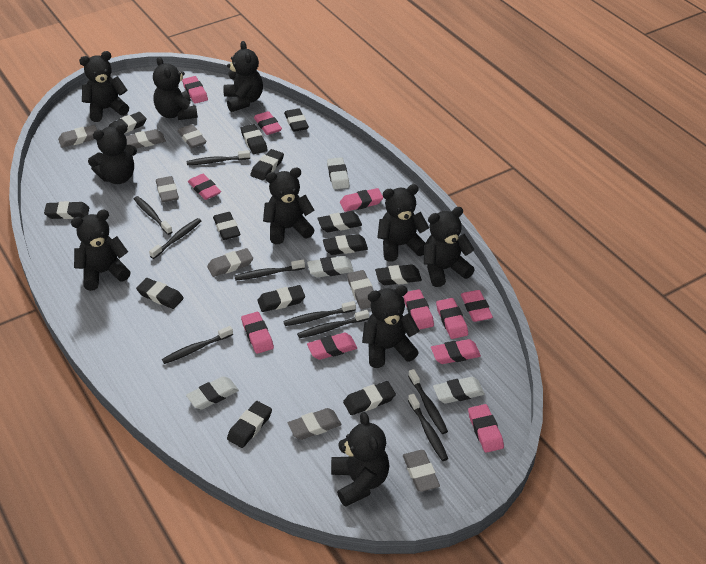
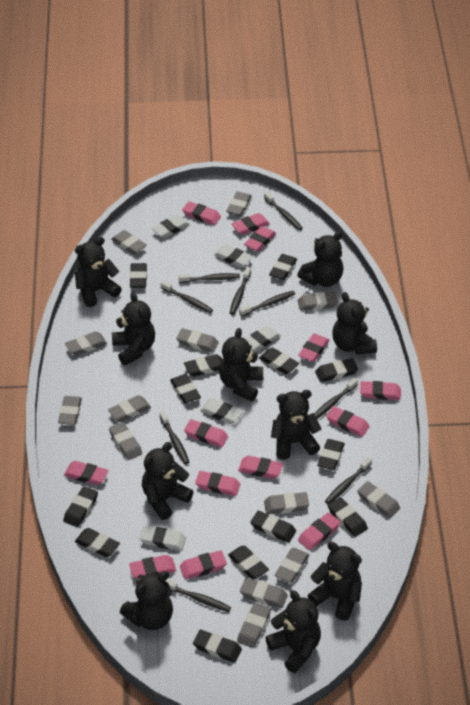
grey eraser: 8 -> 13
pink eraser: 11 -> 13
white eraser: 4 -> 5

